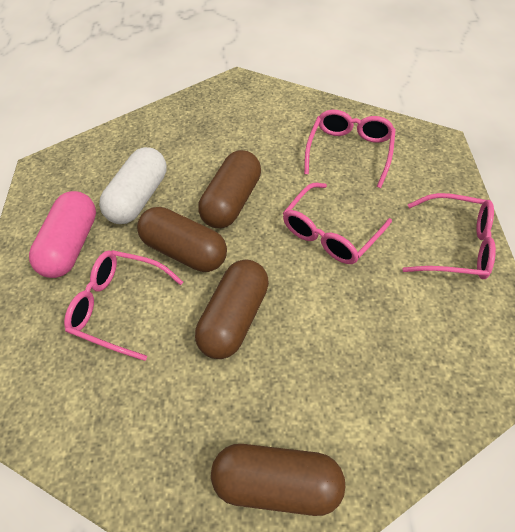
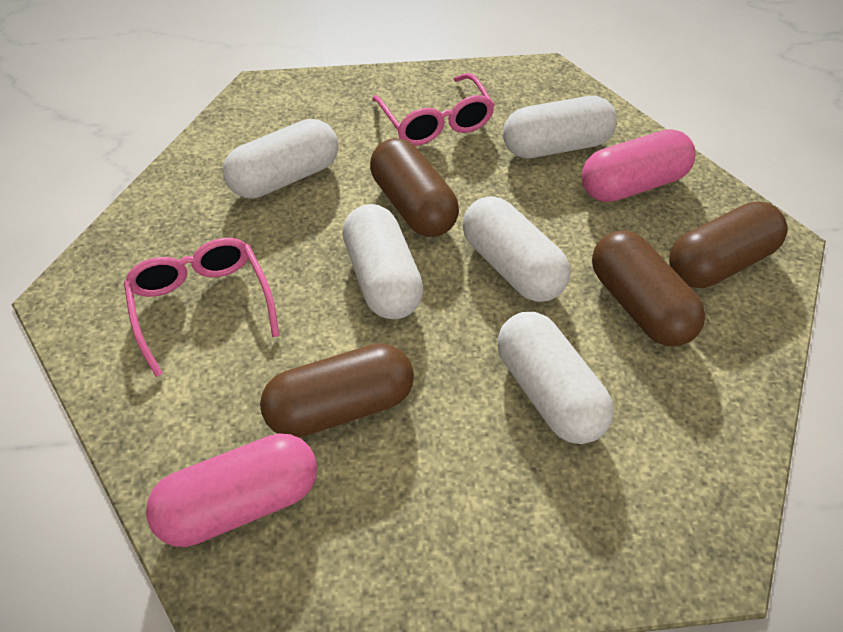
pink capsule: 1 -> 2
pink glasses: 4 -> 2
white capsule: 1 -> 5

